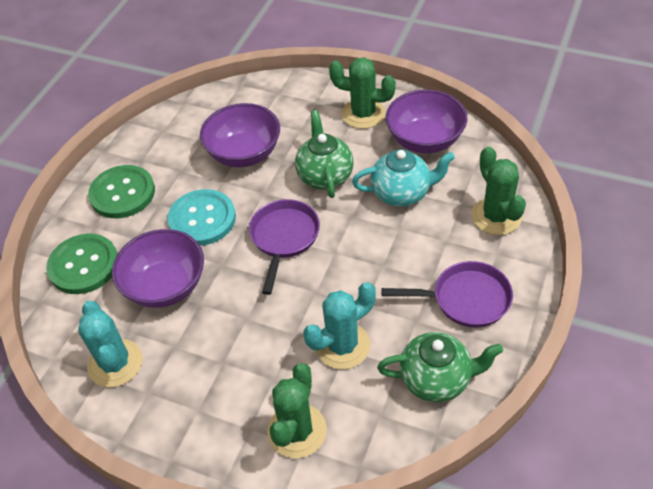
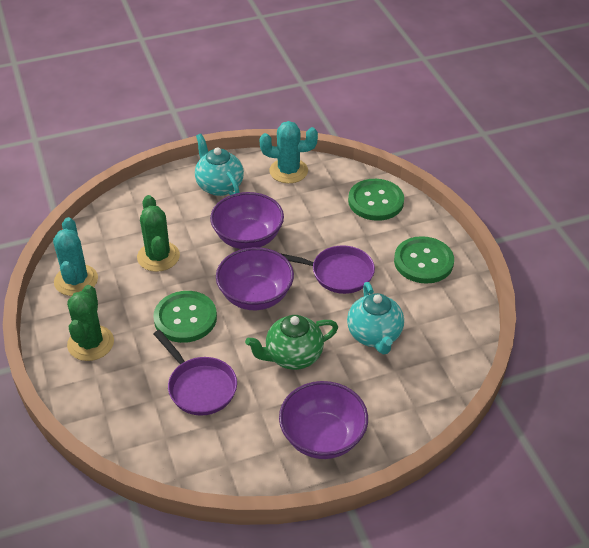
green button: 2 -> 3
green cactus: 3 -> 2
green teapot: 2 -> 1
turquoise button: 1 -> 0
turquoise teapot: 1 -> 2

